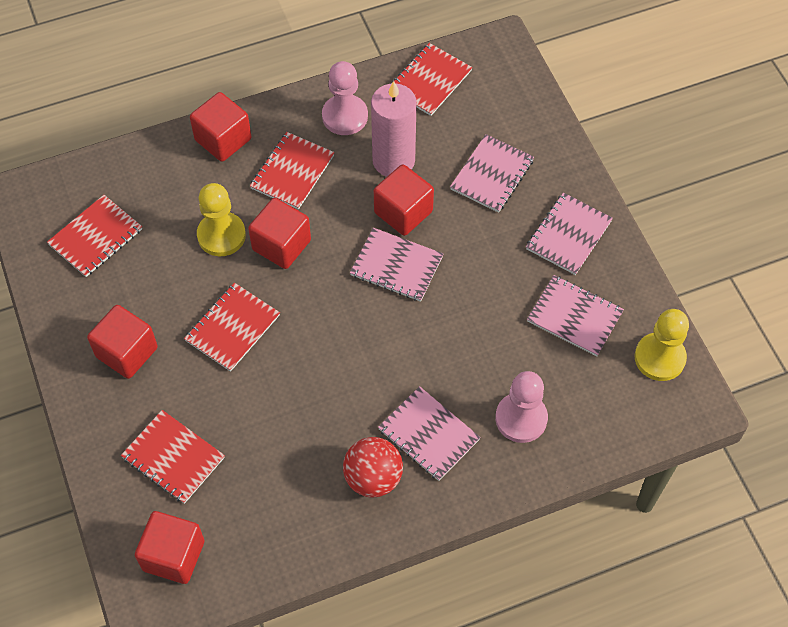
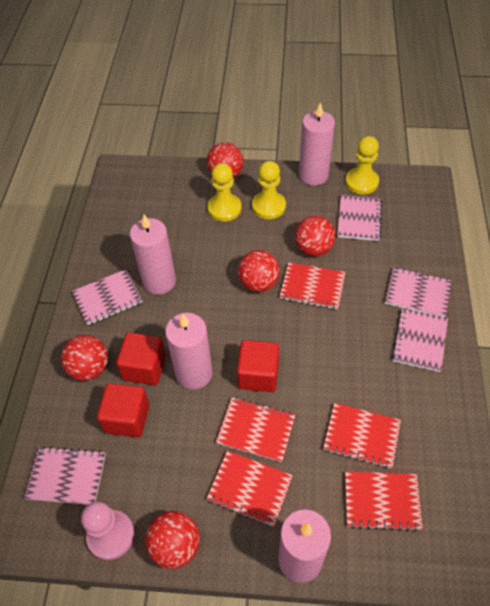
pink candle: 1 -> 4
pink pawn: 2 -> 1
red ball: 1 -> 5
red cube: 5 -> 3
yellow pawn: 2 -> 3

